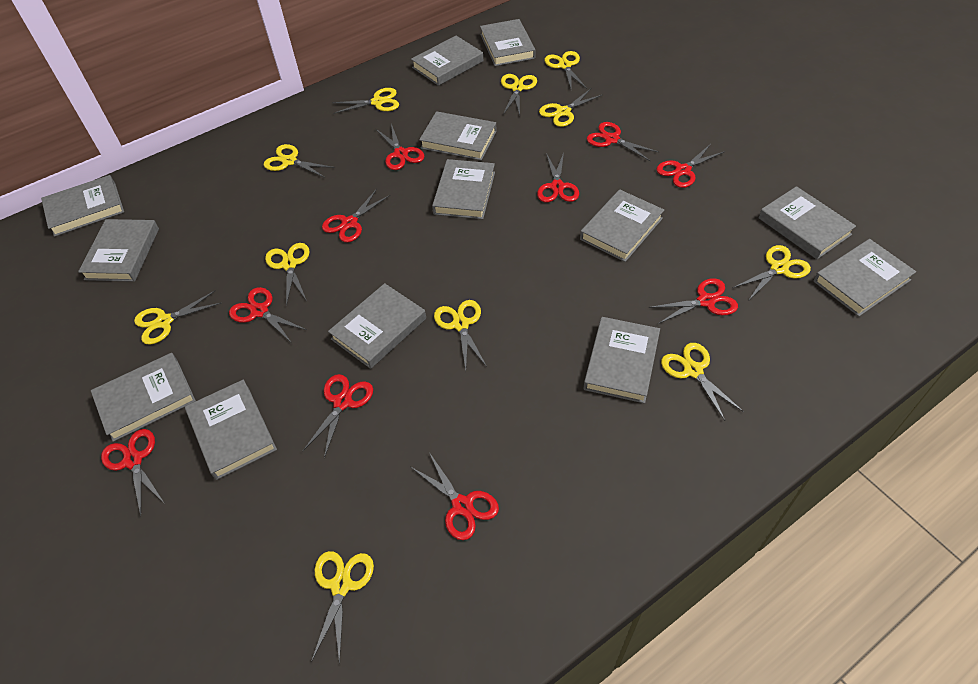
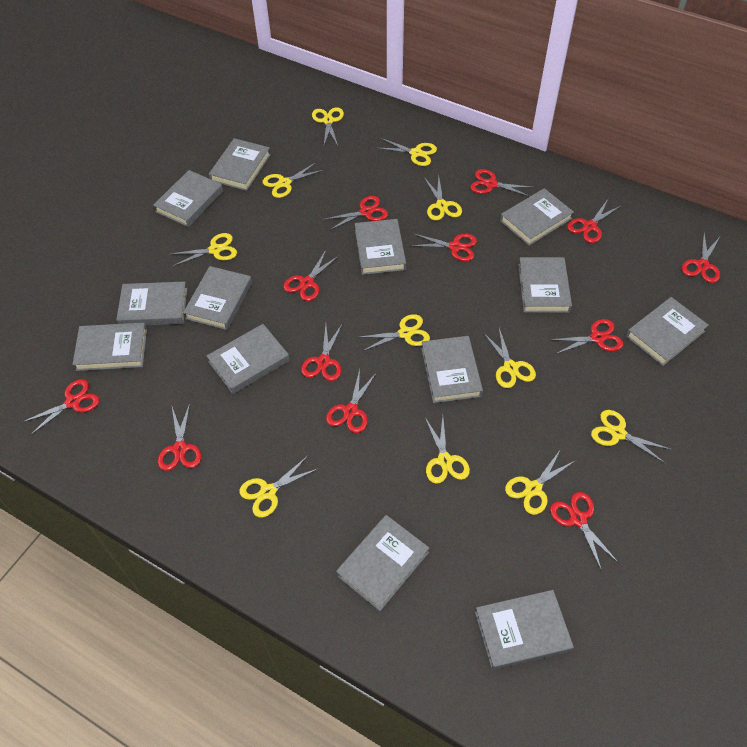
red scissors: 10 -> 12

